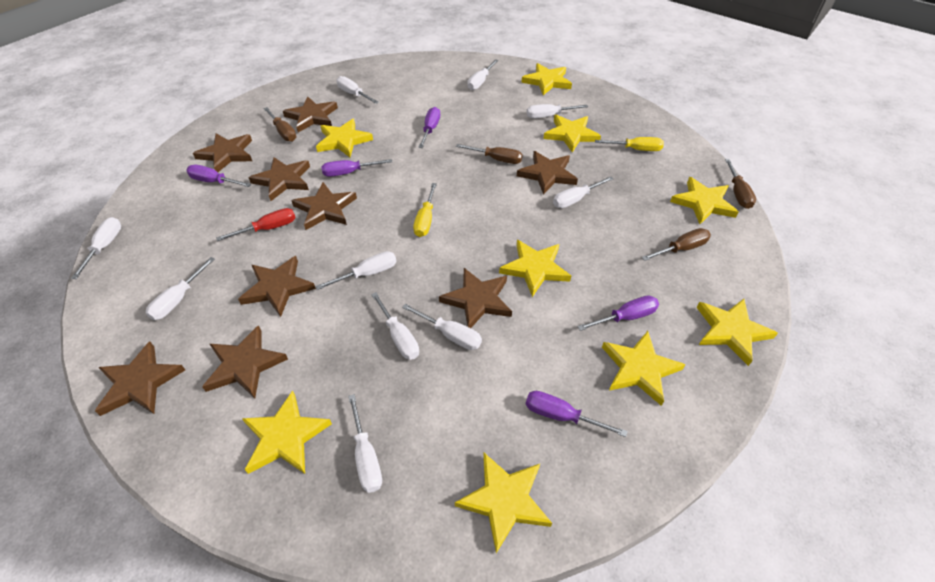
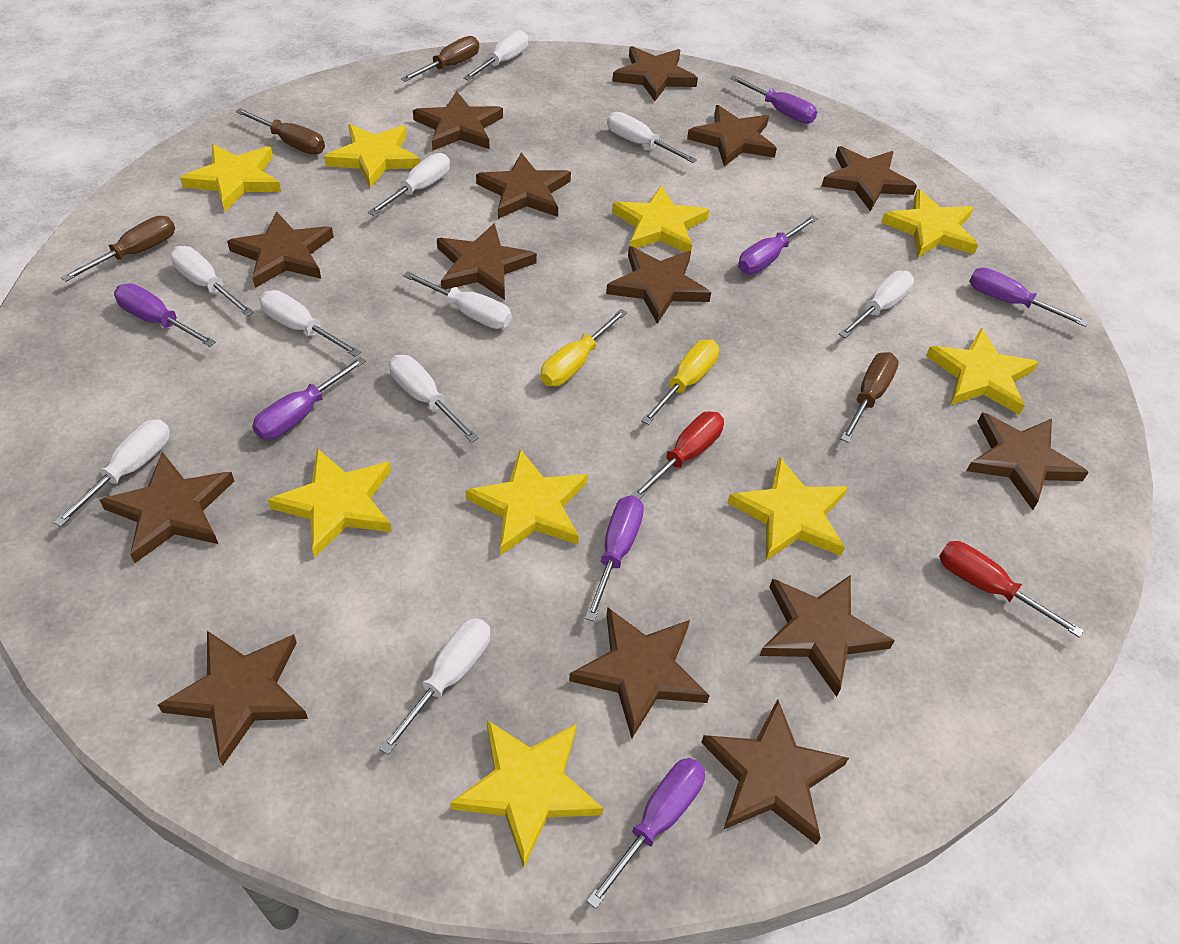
brown star: 9 -> 14
purple screwdriver: 5 -> 7
red screwdriver: 1 -> 2

